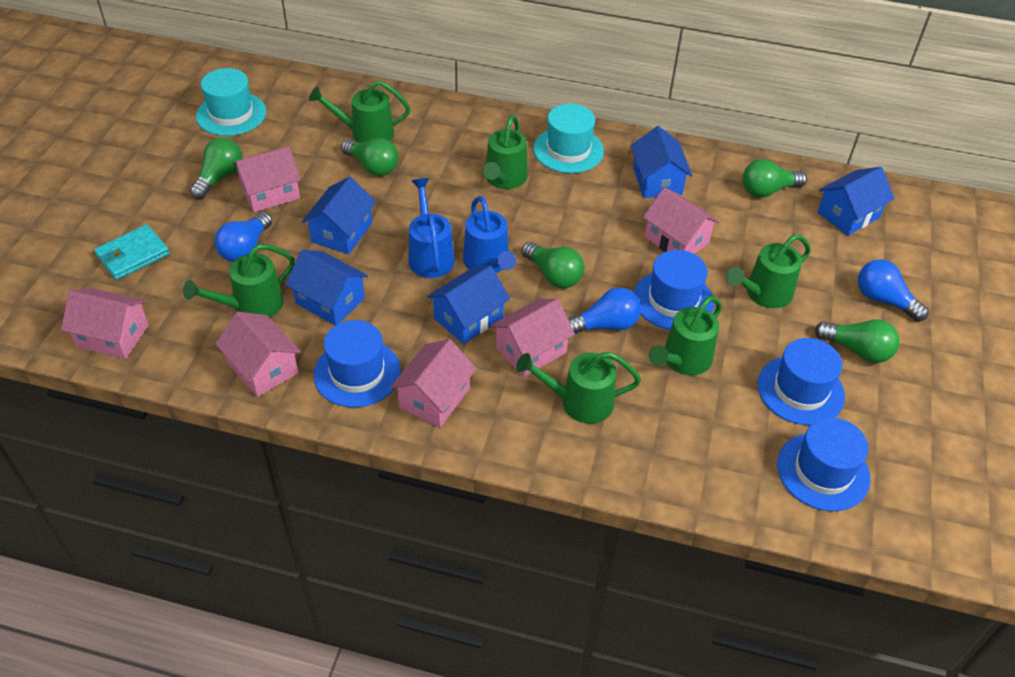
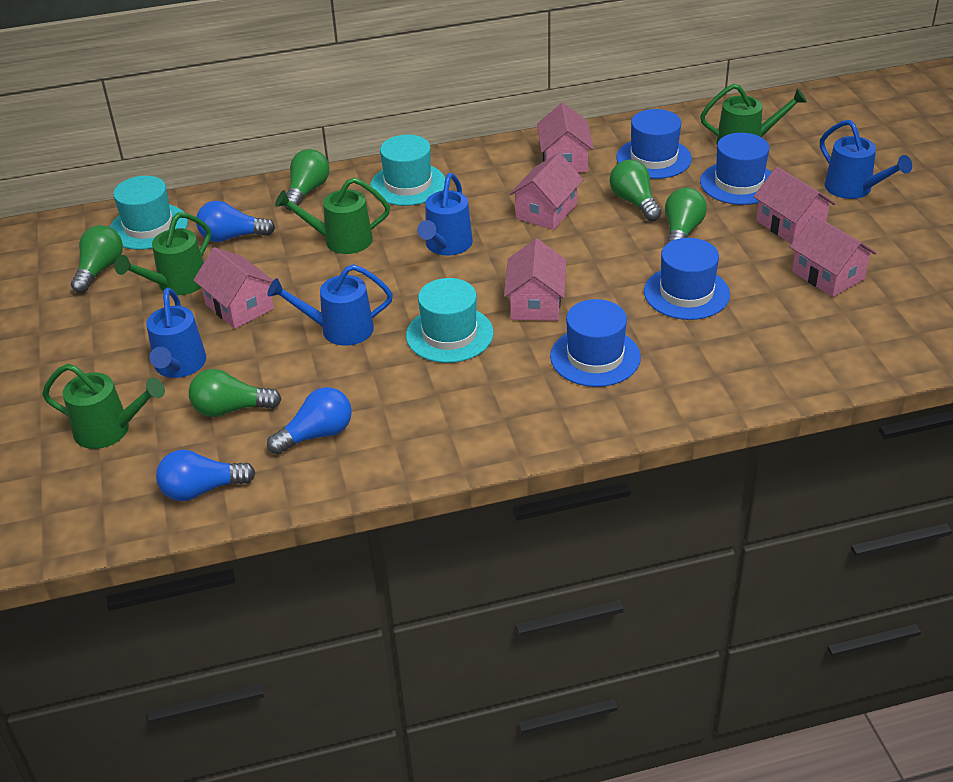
blue house: 5 -> 0
blue watering can: 2 -> 4
green watering can: 6 -> 4
turquoise hat: 2 -> 3
turquoise wallet: 1 -> 0

